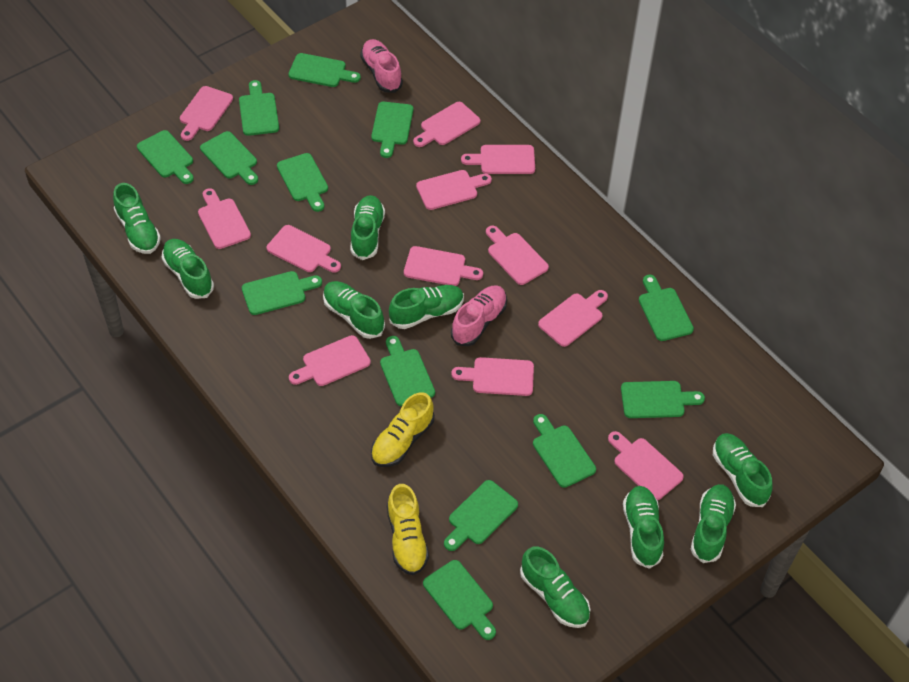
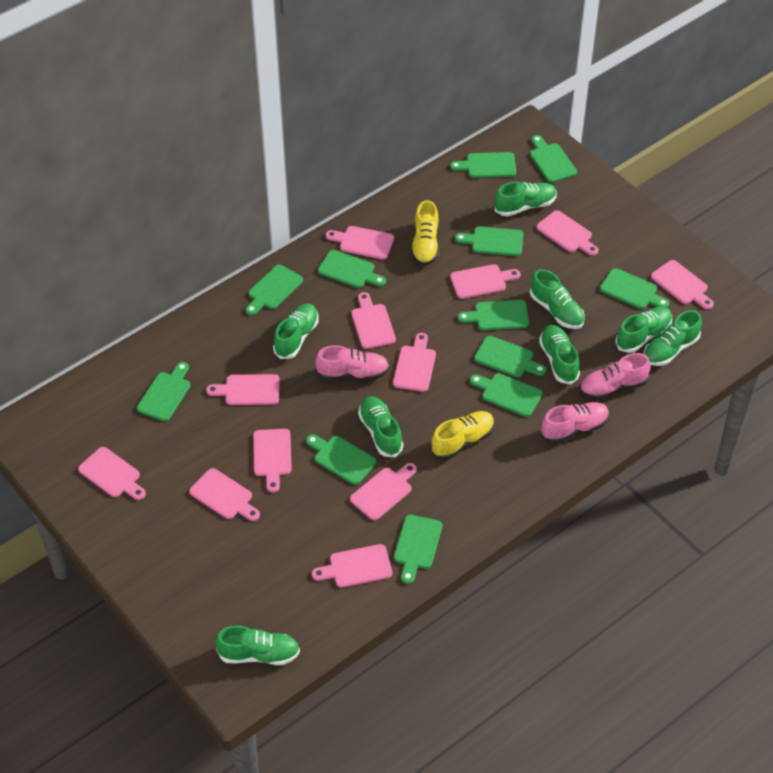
green cutting board: 13 -> 12
green shoe: 9 -> 8
pink shoe: 2 -> 3

